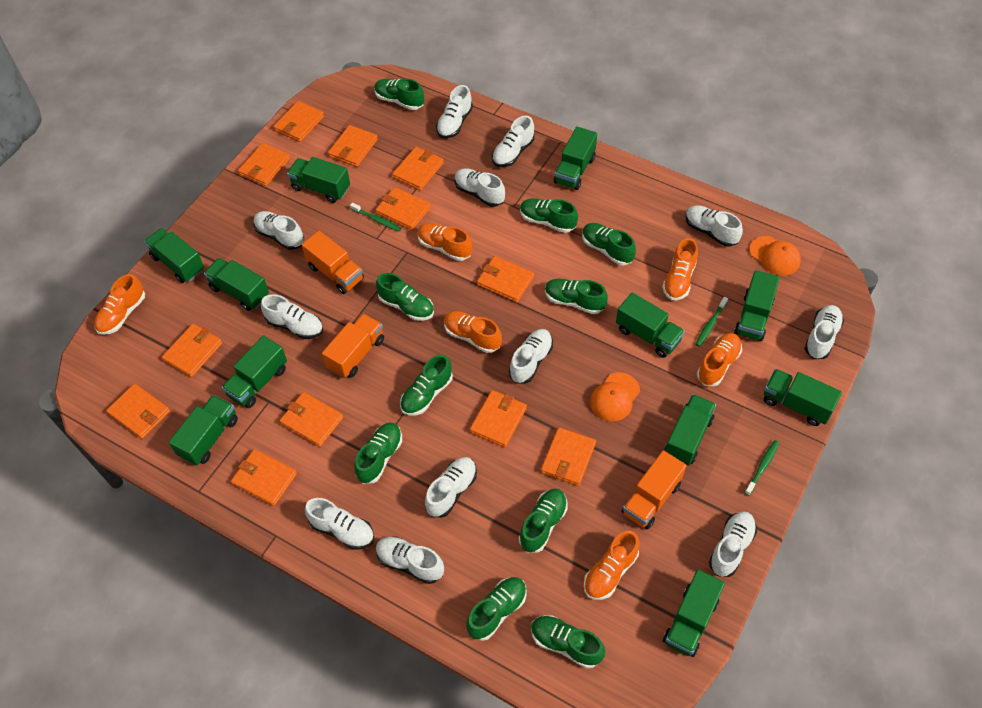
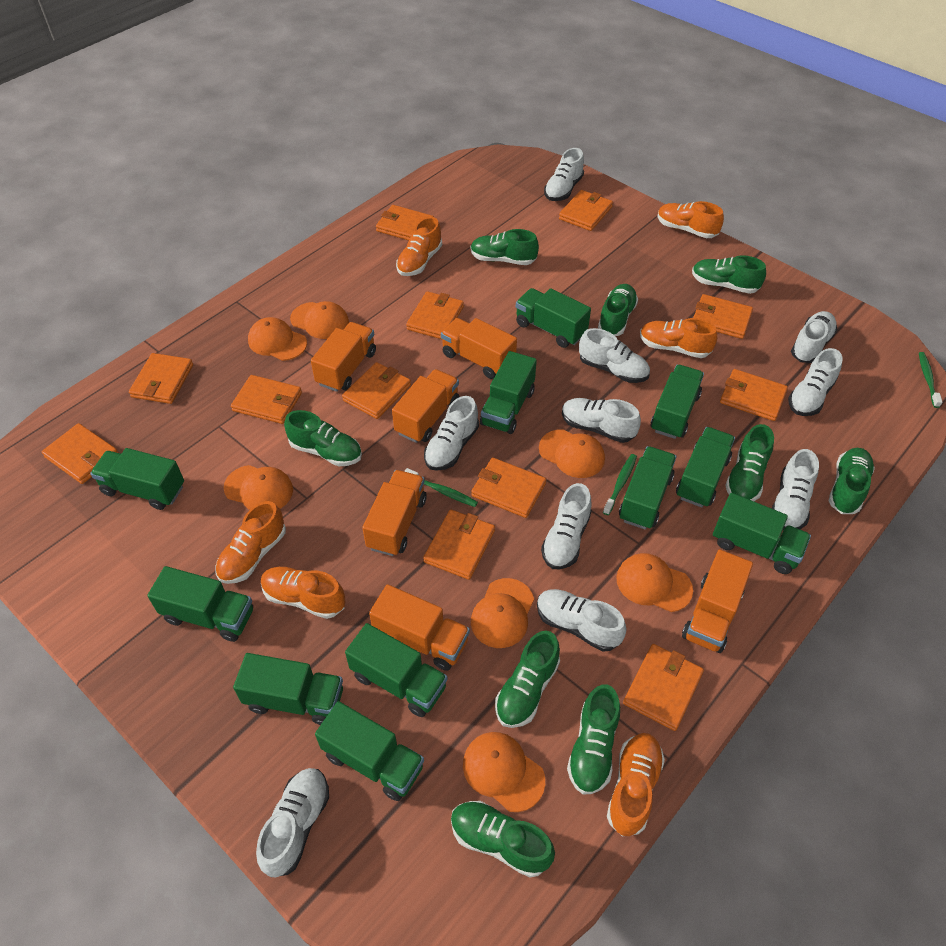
green shoe: 10 -> 9
orange cap: 2 -> 7
orange truck: 3 -> 6
white shoe: 12 -> 10

